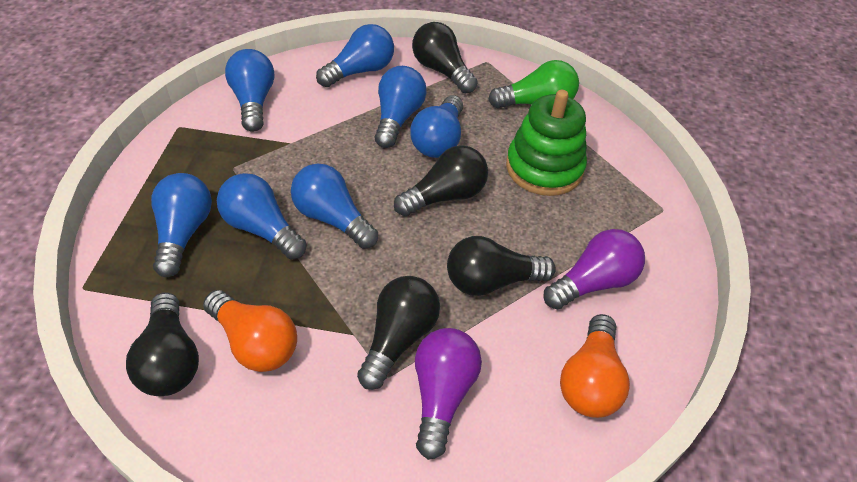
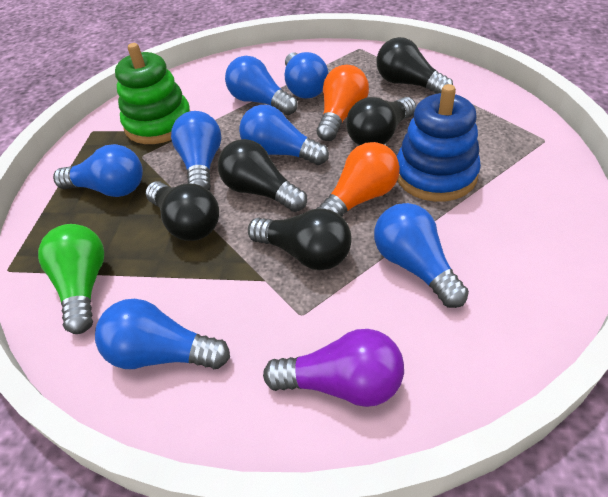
blue stacking toy: 0 -> 1
purple light bulb: 2 -> 1

